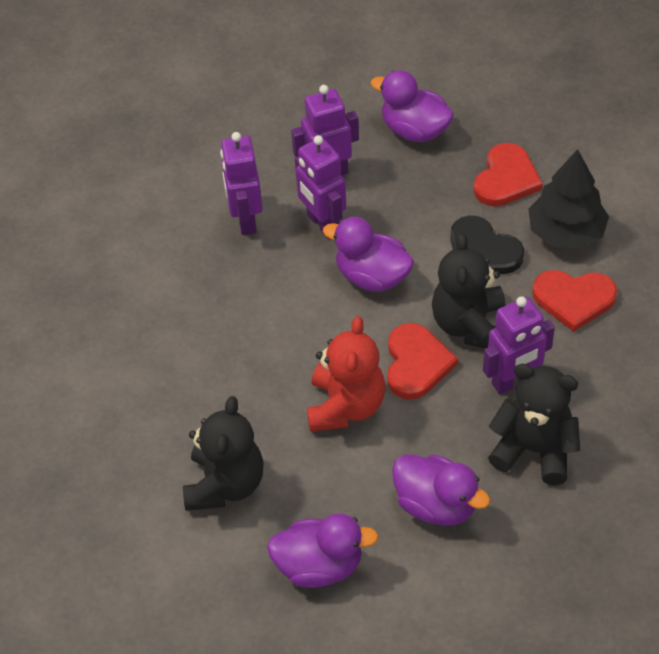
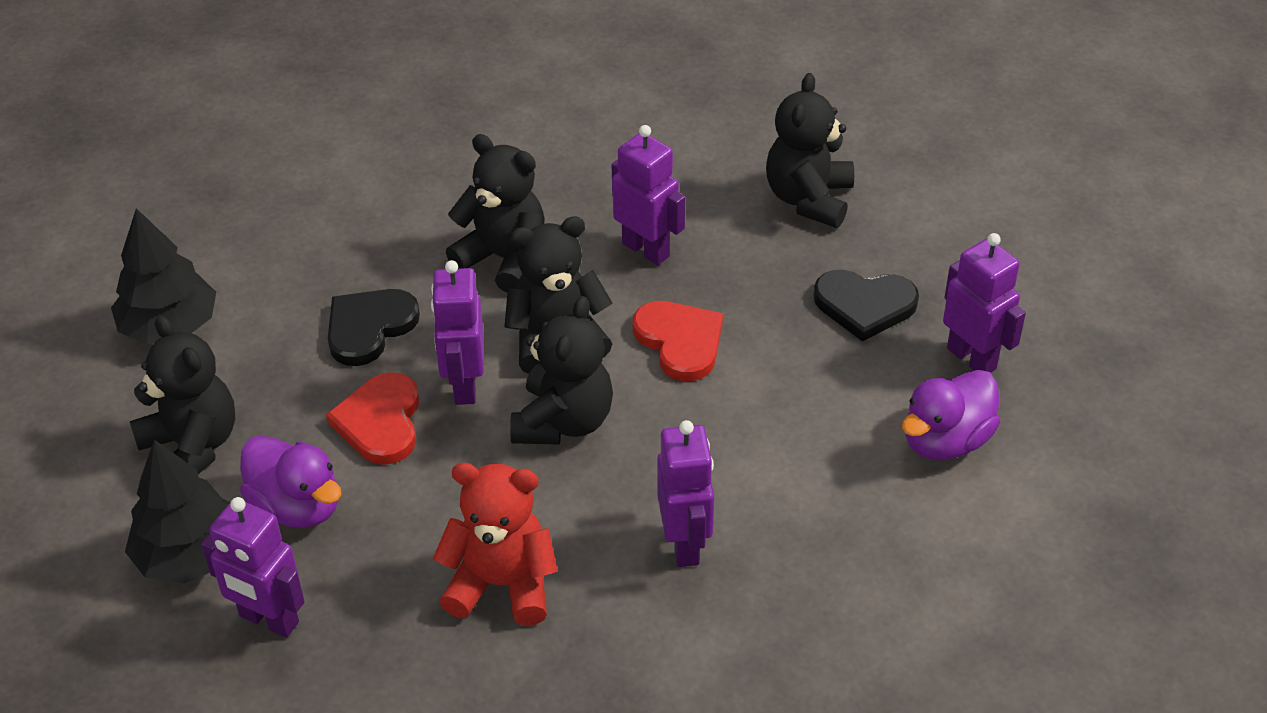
black heart: 1 -> 2
black teddy bear: 3 -> 5
black tree: 1 -> 2
purple duck: 4 -> 2
purple robot: 4 -> 5
red heart: 3 -> 2

